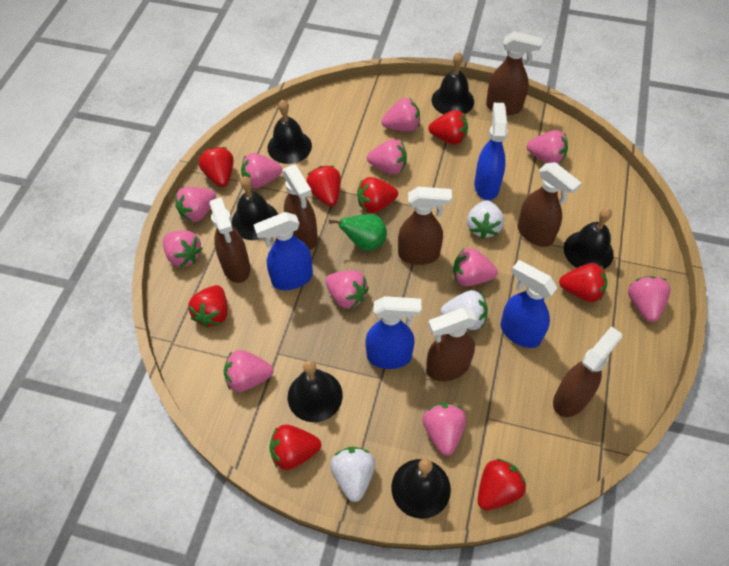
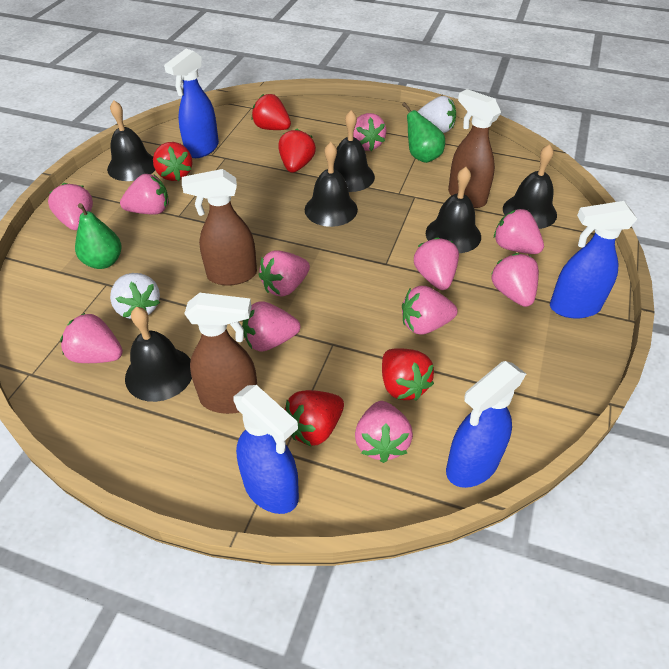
brown spray bottle: 7 -> 3
green pear: 1 -> 2
red strawberry: 8 -> 5
white strawberry: 3 -> 2

